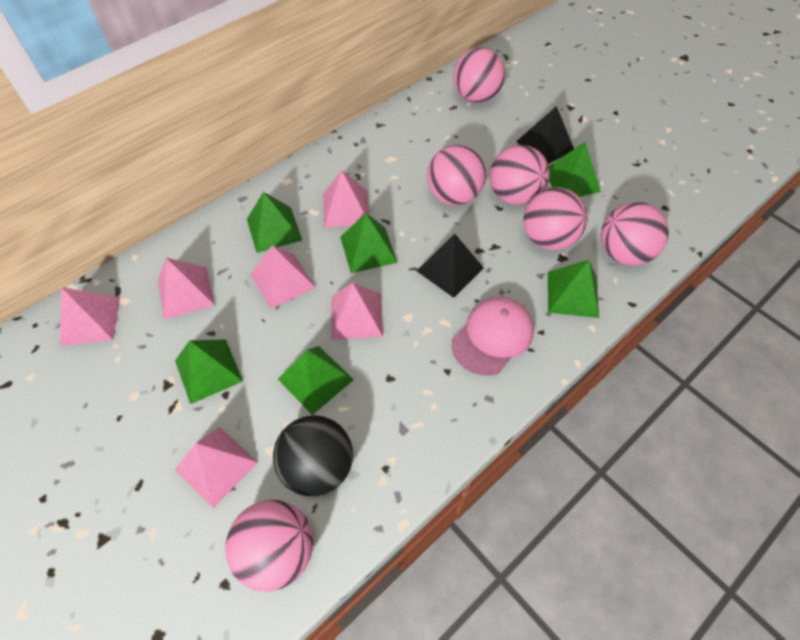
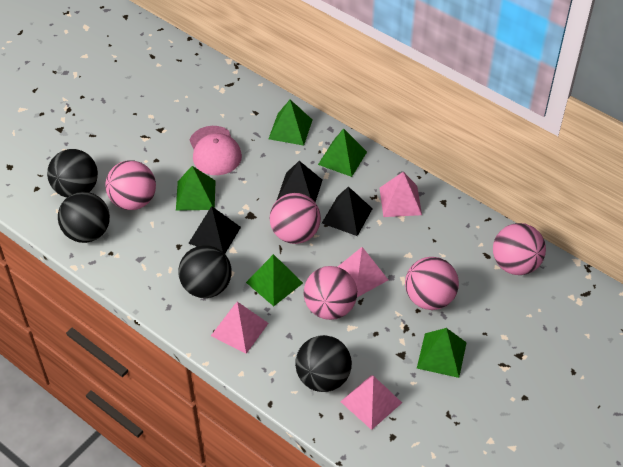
black ball: 1 -> 4
black pyramid: 2 -> 3
green pyramid: 6 -> 5
pink ball: 6 -> 5
pink pyramid: 6 -> 4

